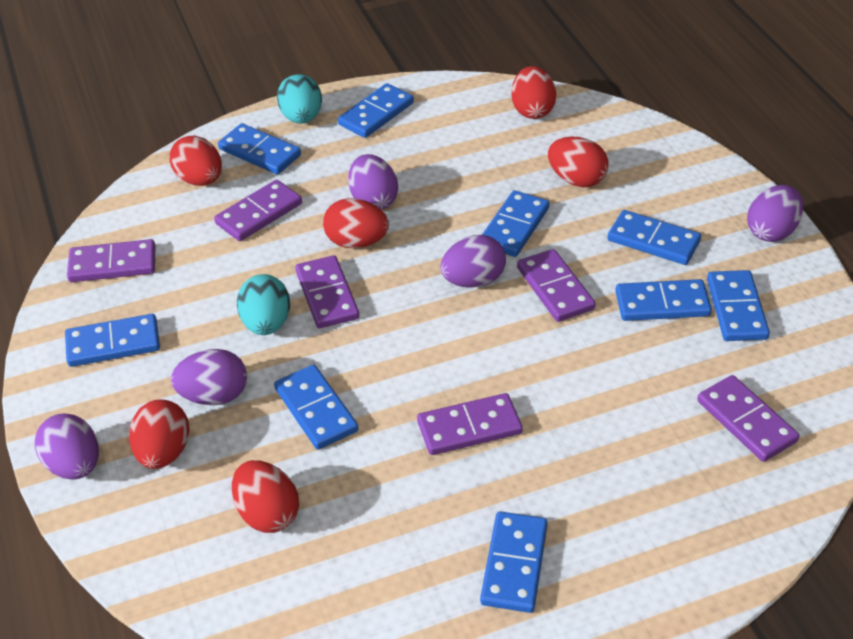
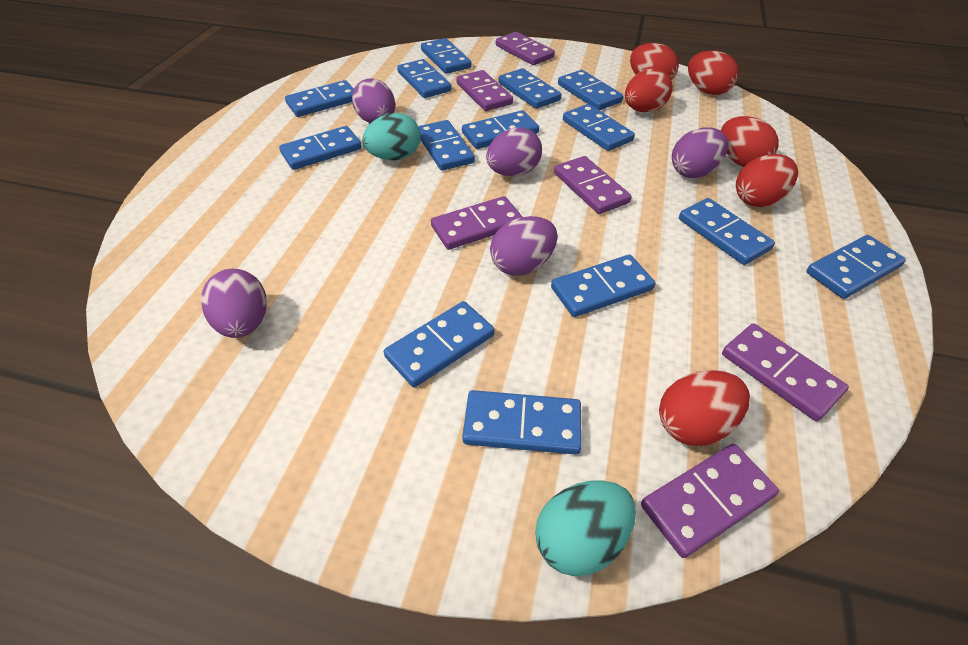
blue domino: 9 -> 14

